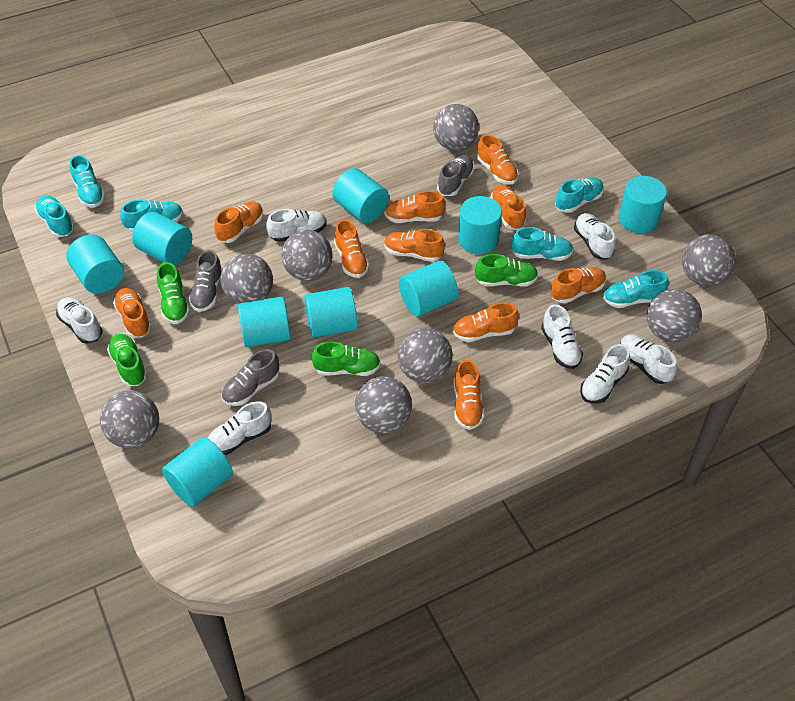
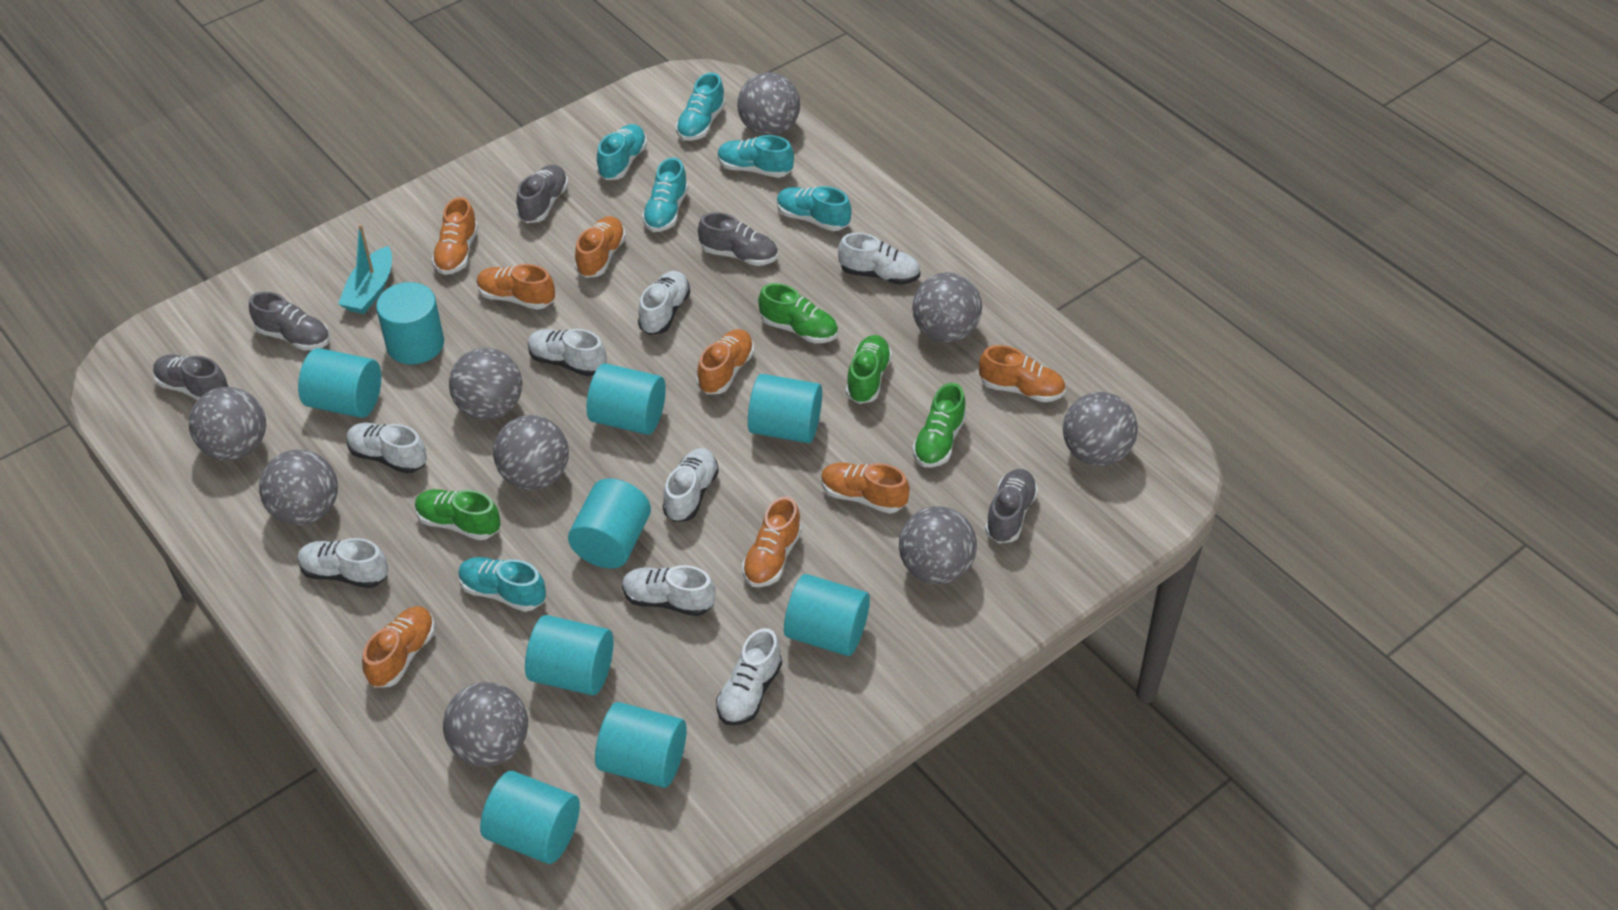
grey ball: 8 -> 9
grey shoe: 3 -> 5
orange shoe: 10 -> 8
turquoise boat: 0 -> 1
white shoe: 7 -> 8

